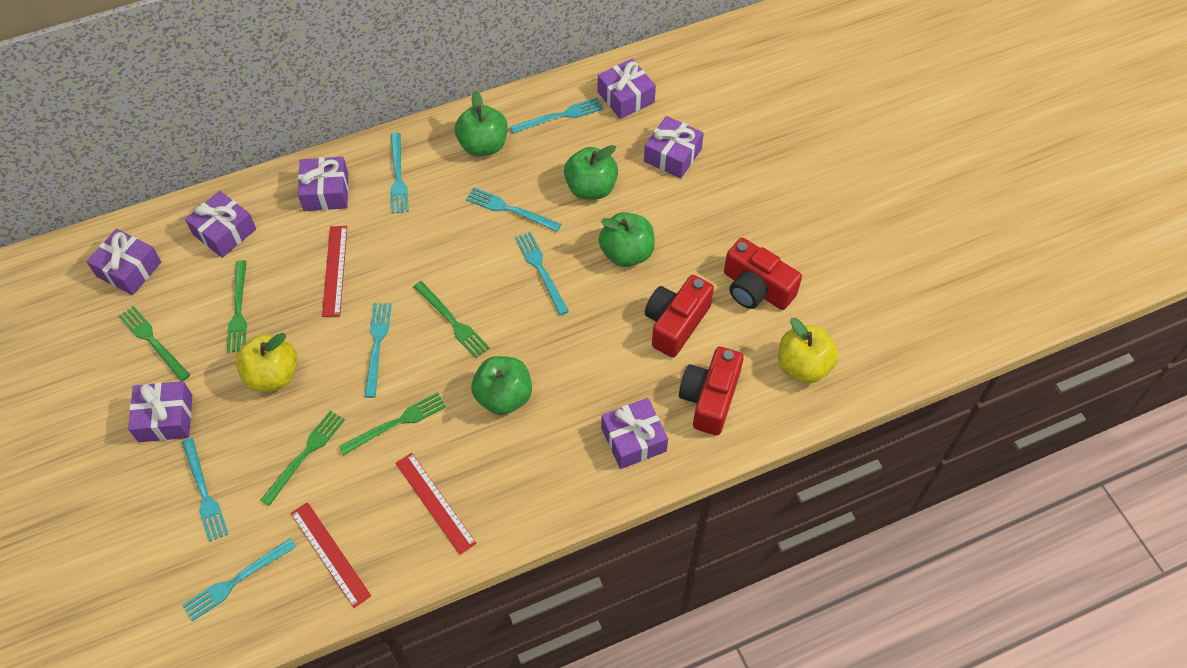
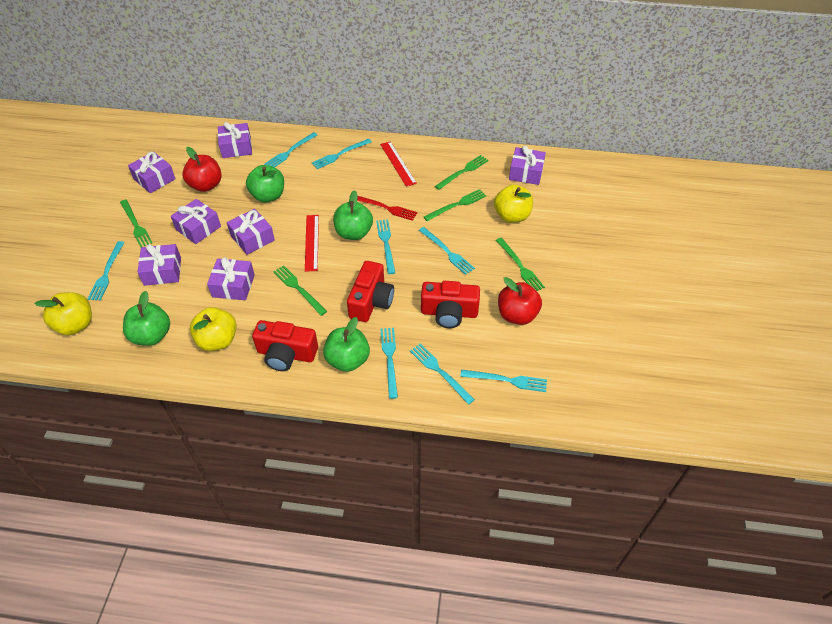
red apple: 0 -> 2
red fork: 0 -> 1
red ruler: 3 -> 2
turquoise fork: 7 -> 8
yellow apple: 2 -> 3

